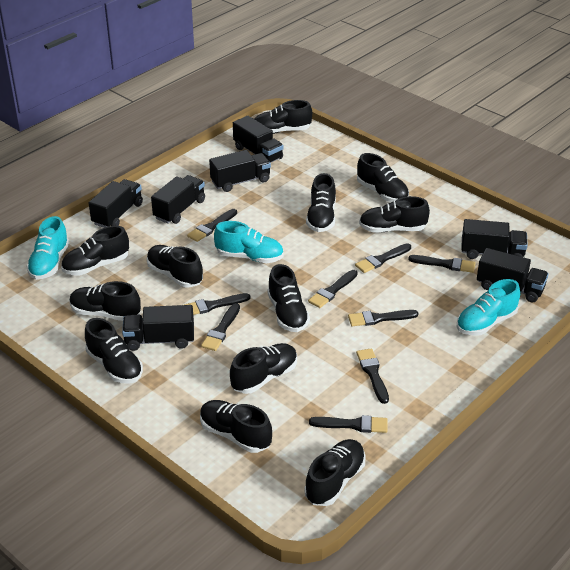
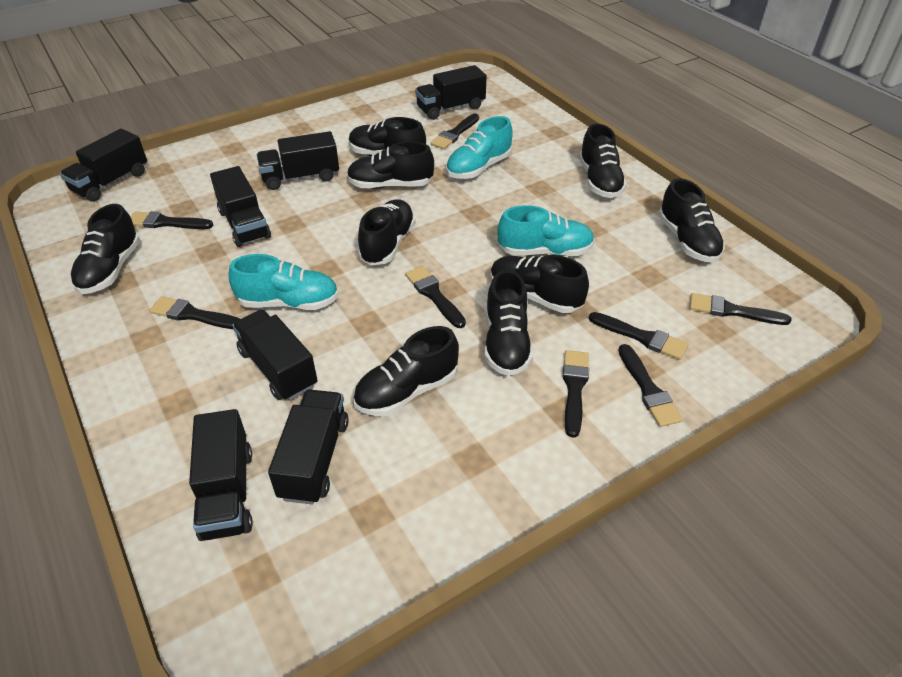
black brush: 9 -> 8
black shoe: 12 -> 9

